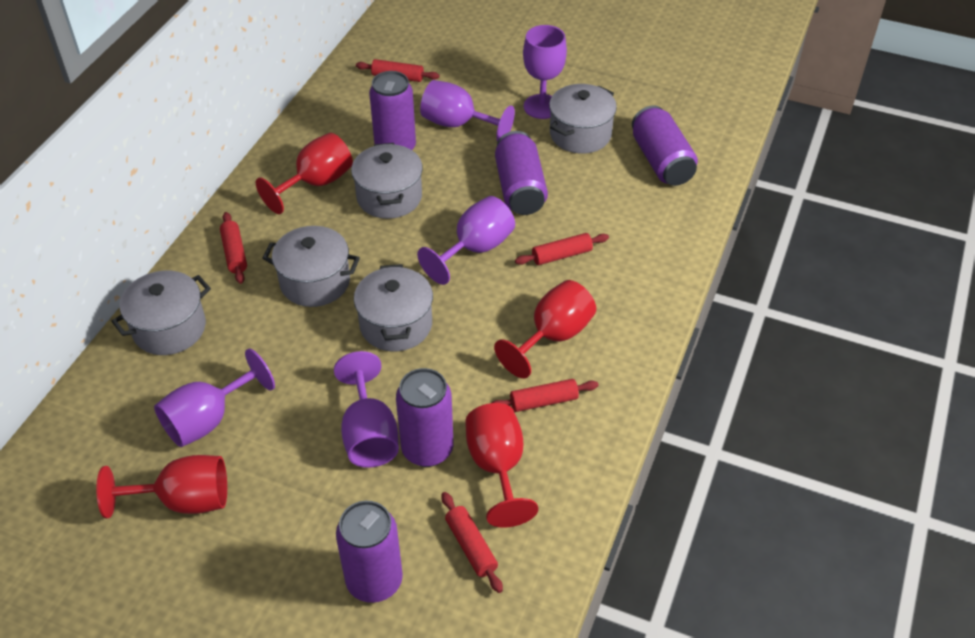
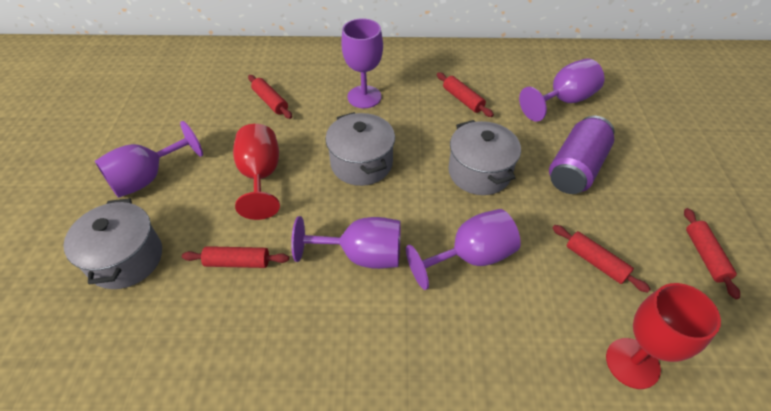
grey pot: 5 -> 3
purple can: 5 -> 1
red goblet: 4 -> 2

